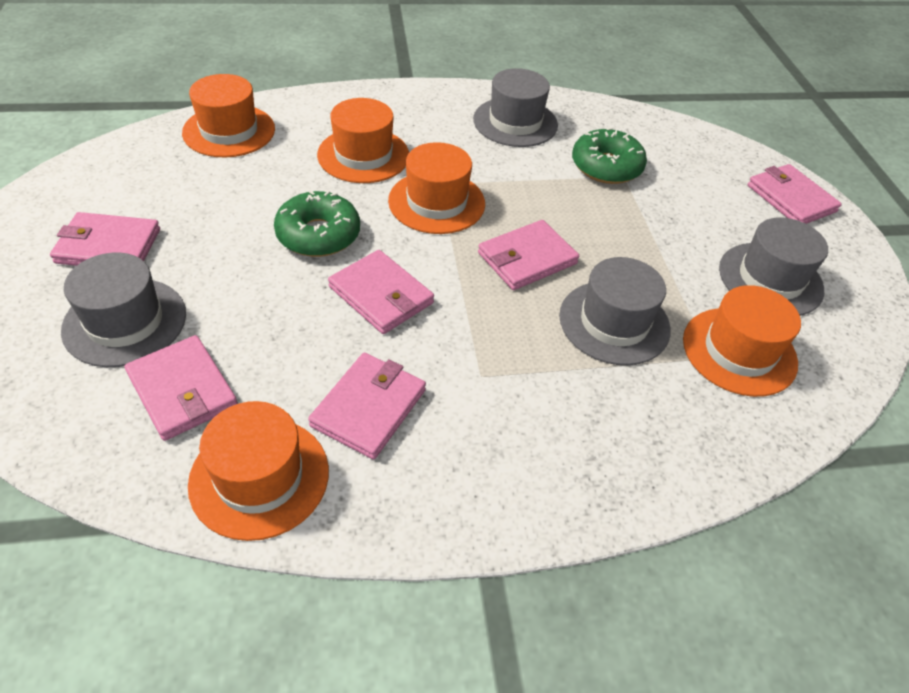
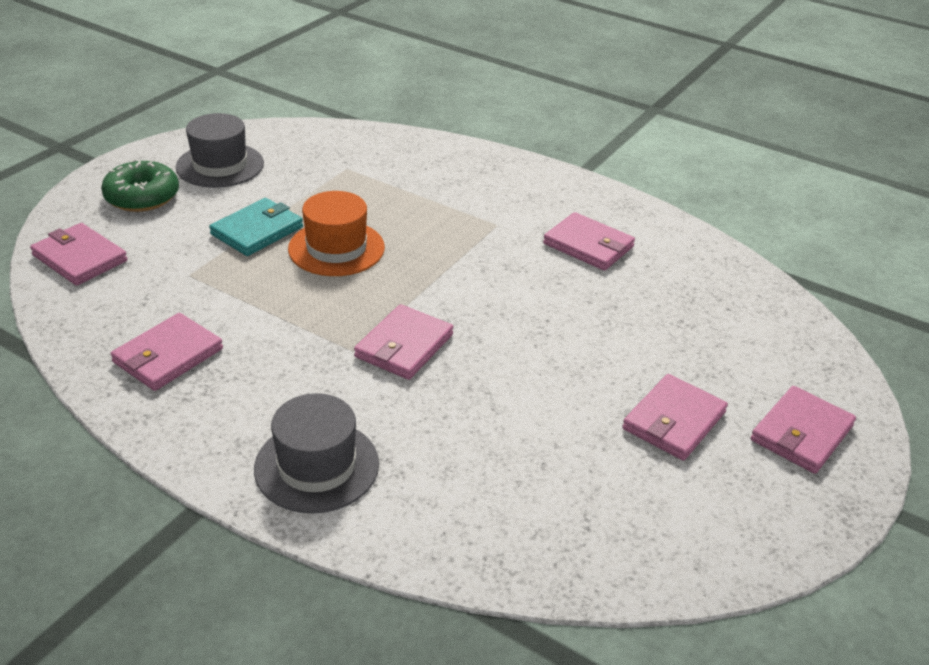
green donut: 2 -> 1
grey hat: 4 -> 2
orange hat: 5 -> 1
turquoise wallet: 0 -> 1

